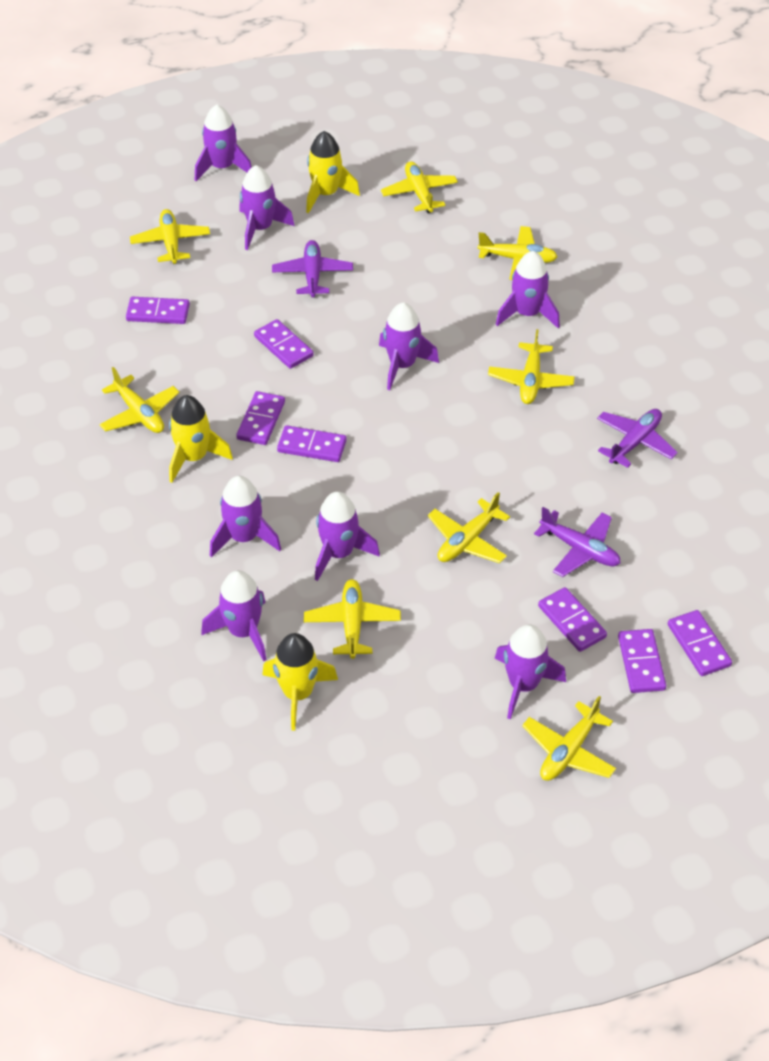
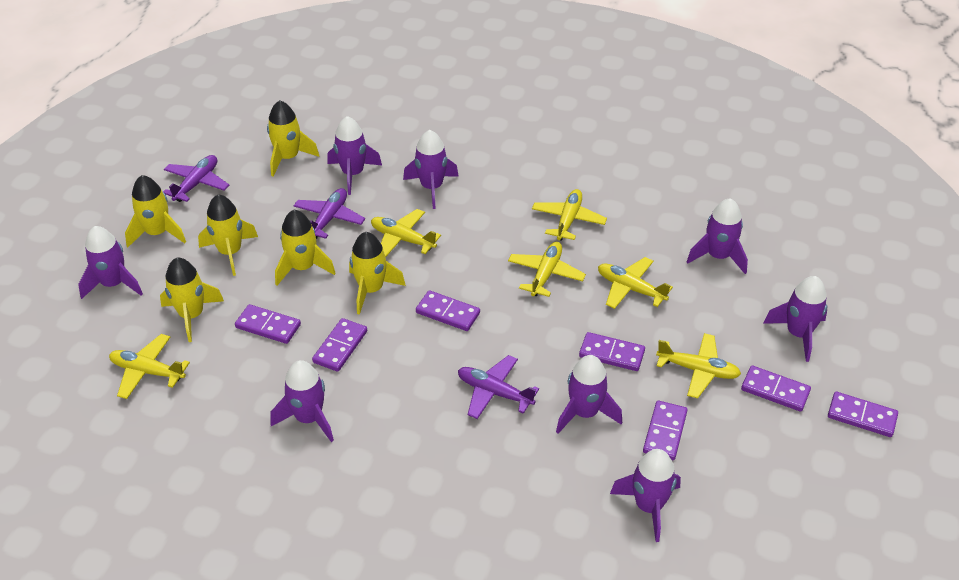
yellow plane: 8 -> 6
yellow rocket: 3 -> 6

